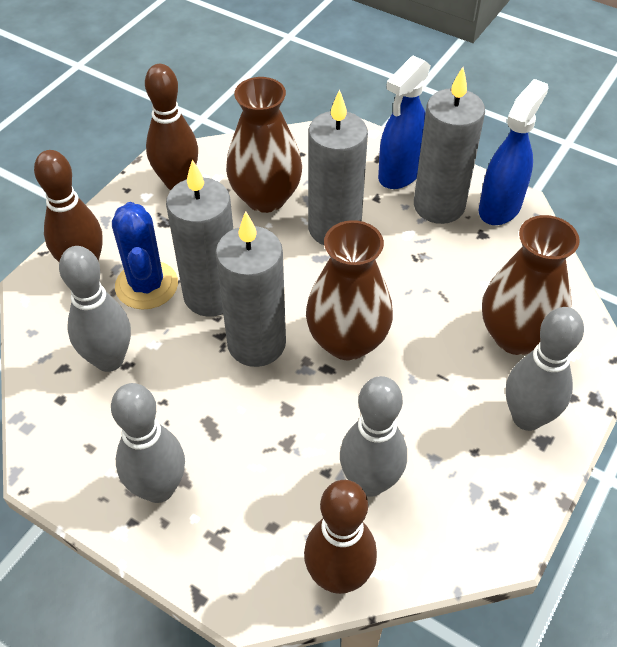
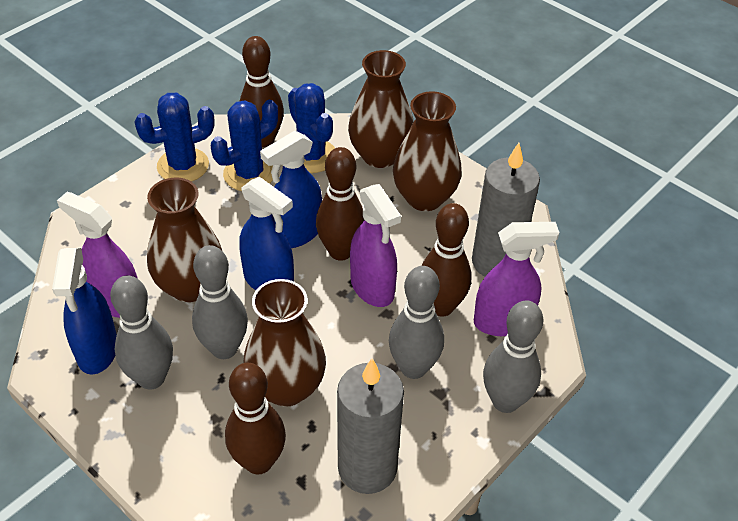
blue cactus: 1 -> 3
blue spray bottle: 2 -> 3
brown bowling pin: 3 -> 4
brown vase: 3 -> 4
grey candle: 4 -> 2
purple spray bottle: 0 -> 3

